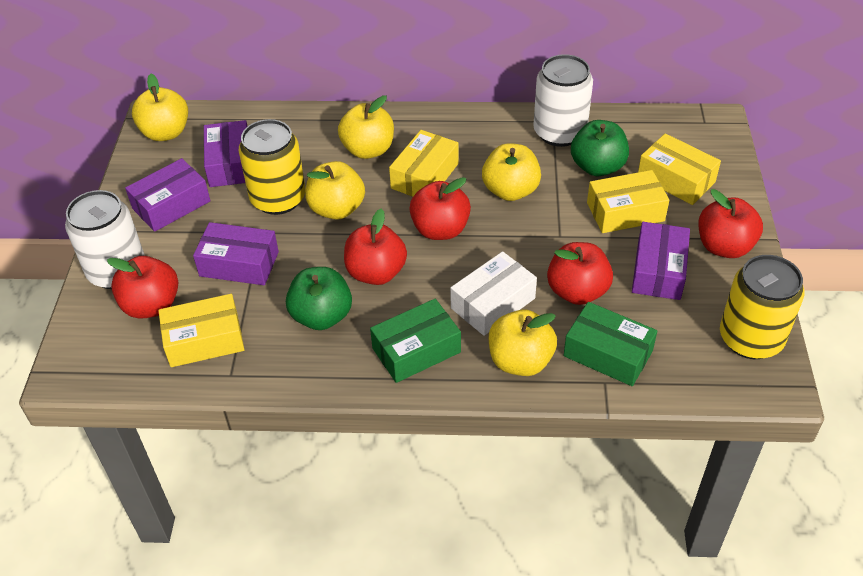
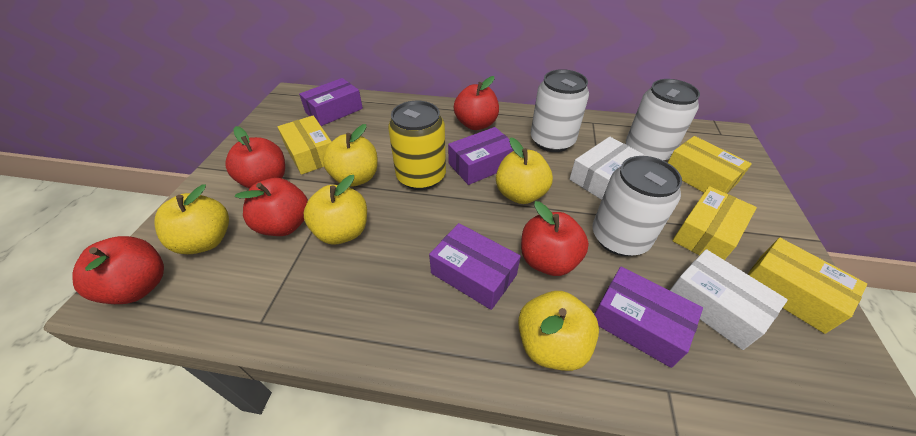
green apple: 2 -> 0
green box: 2 -> 0
white box: 1 -> 2
white can: 2 -> 3
yellow can: 2 -> 1

